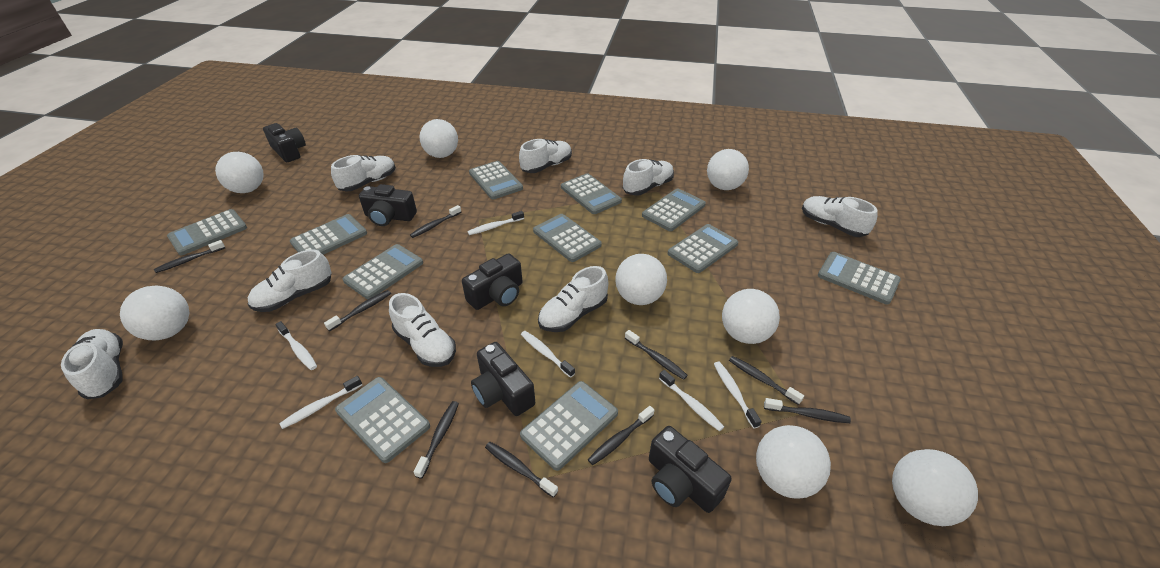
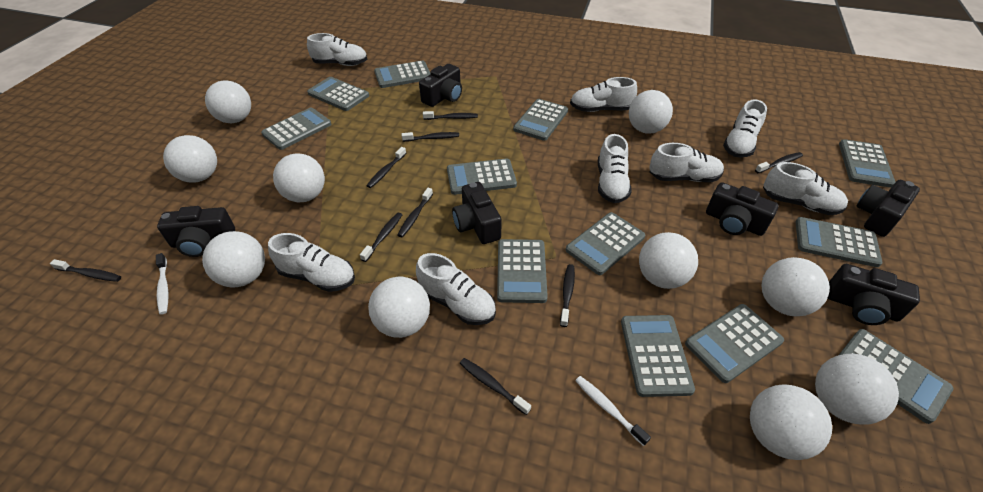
black camera: 5 -> 6
grey calculator: 11 -> 12
white ball: 8 -> 10
white toothbrush: 6 -> 2

